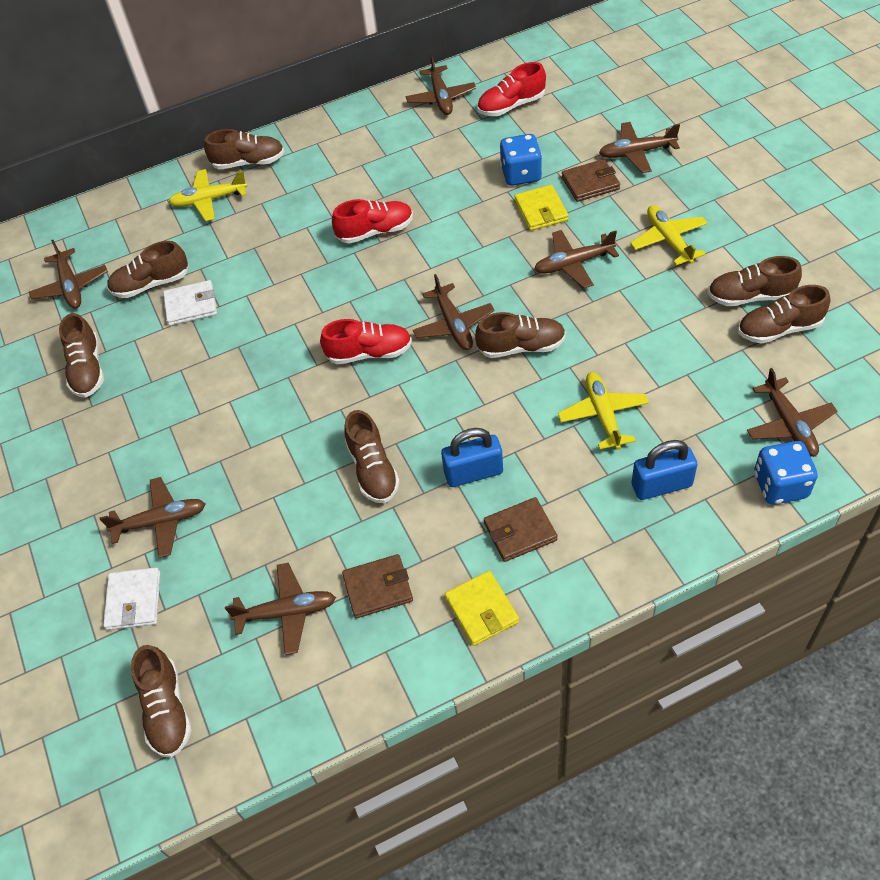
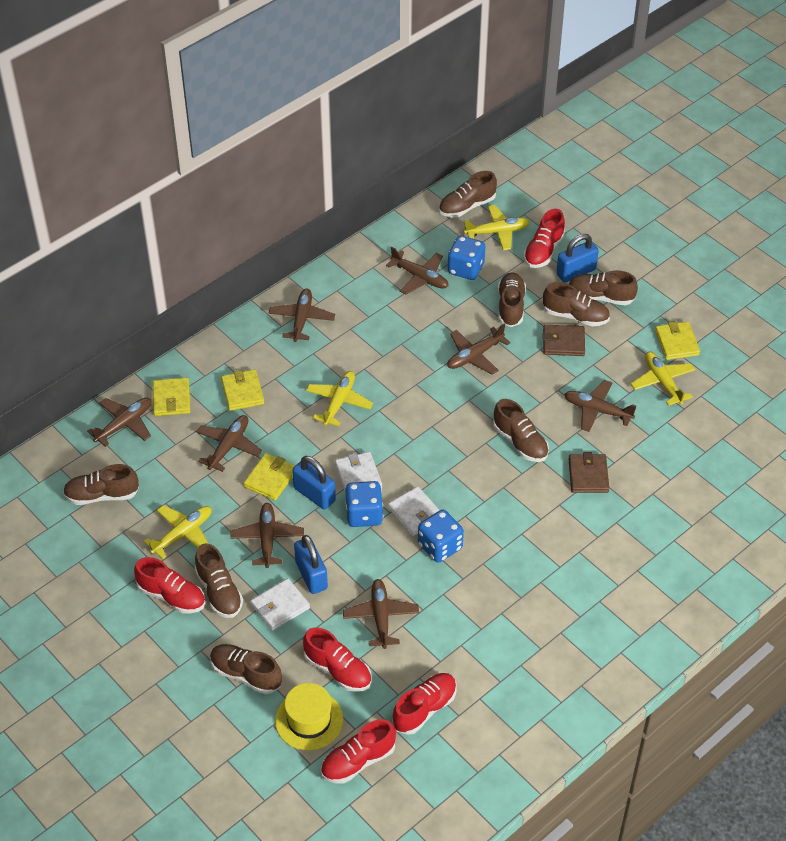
blue dice: 2 -> 3
blue padlock: 2 -> 3
brown wallet: 3 -> 2
red shoe: 3 -> 5
white wallet: 2 -> 3
yellow hat: 0 -> 1
yellow plane: 3 -> 4
yellow wallet: 2 -> 4

